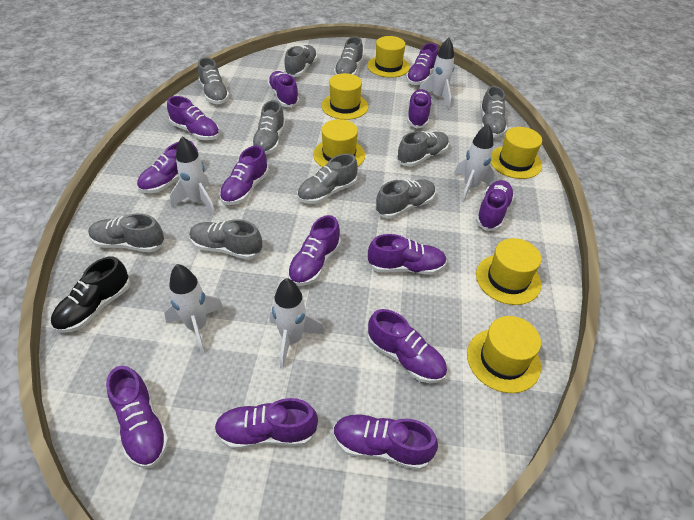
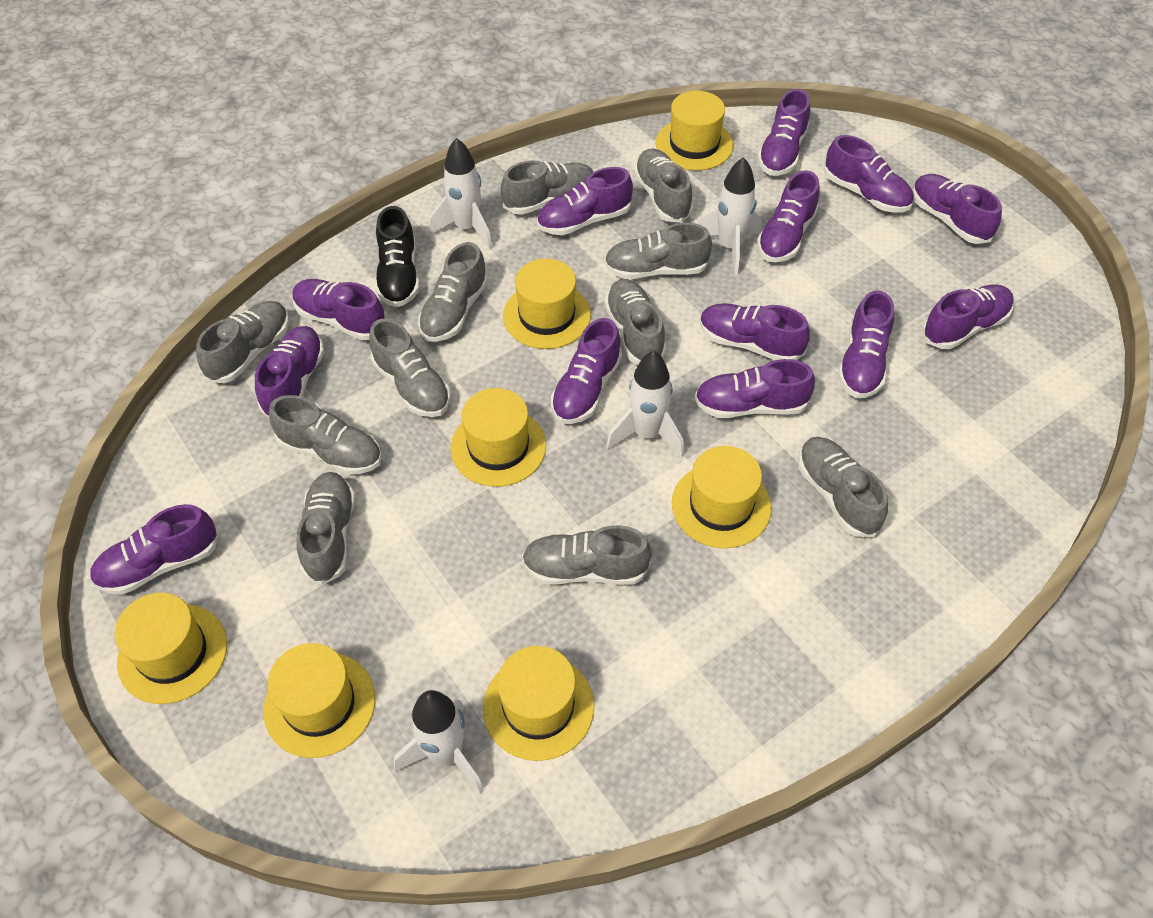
grey shoe: 10 -> 11
white rocket: 5 -> 4
yellow hat: 6 -> 7

